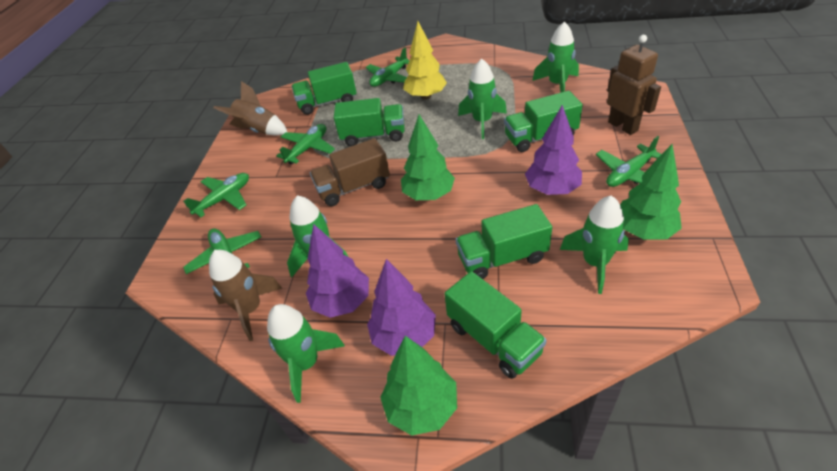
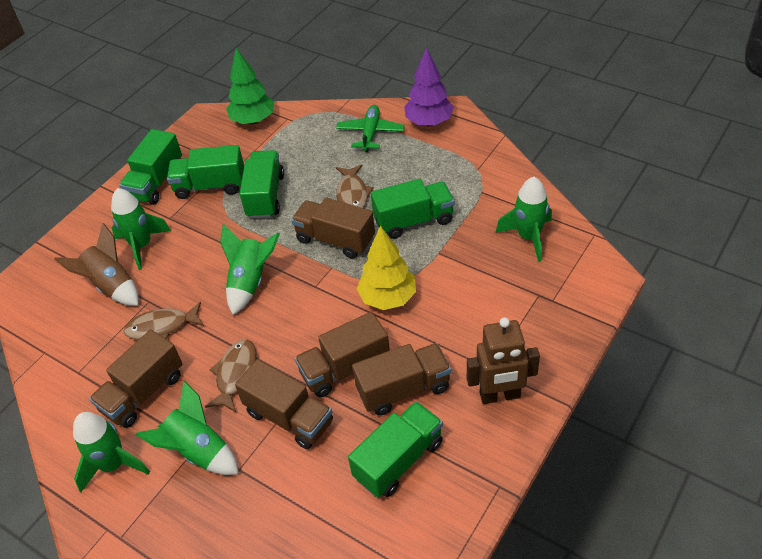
brown fish: 0 -> 3
brown rocket: 2 -> 1
brown truck: 1 -> 5
green plane: 5 -> 1
green tree: 3 -> 1
purple tree: 3 -> 1

